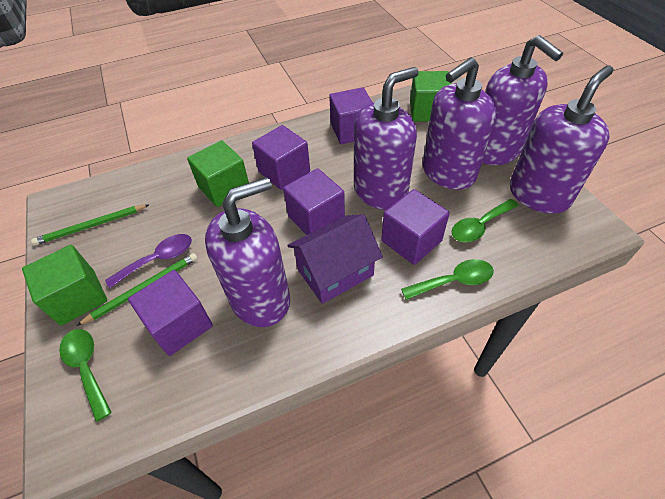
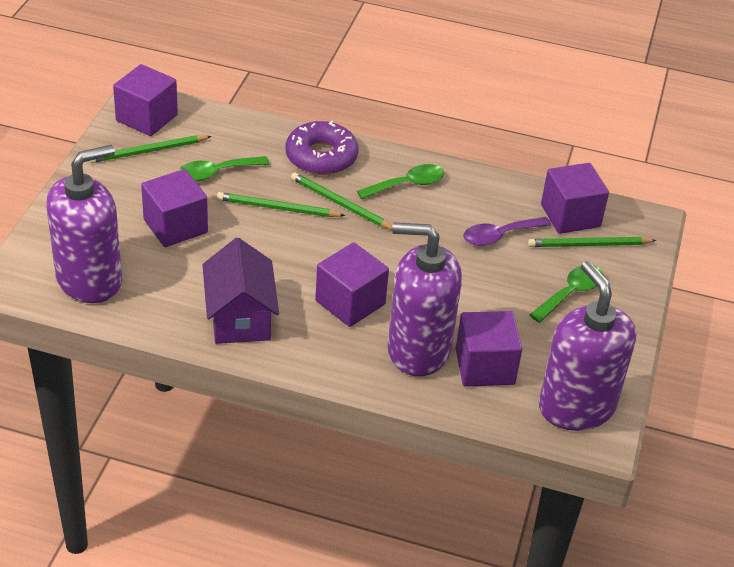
green cube: 3 -> 0
green pencil: 2 -> 4
purple donut: 0 -> 1
purple soap dispenser: 5 -> 3

